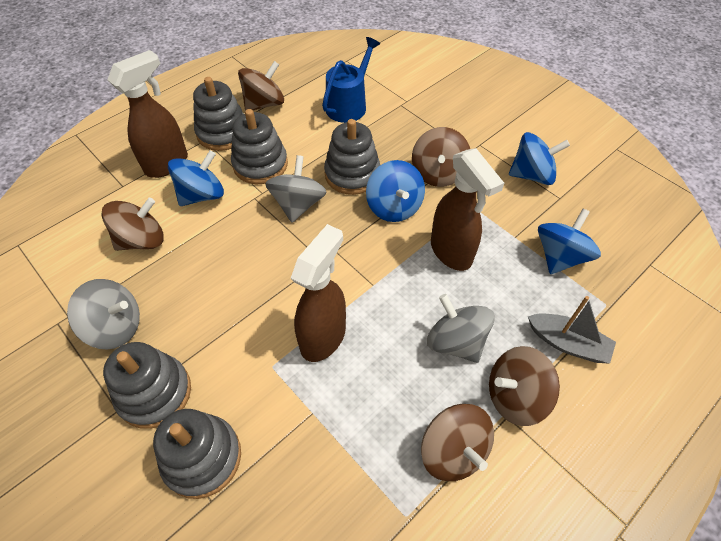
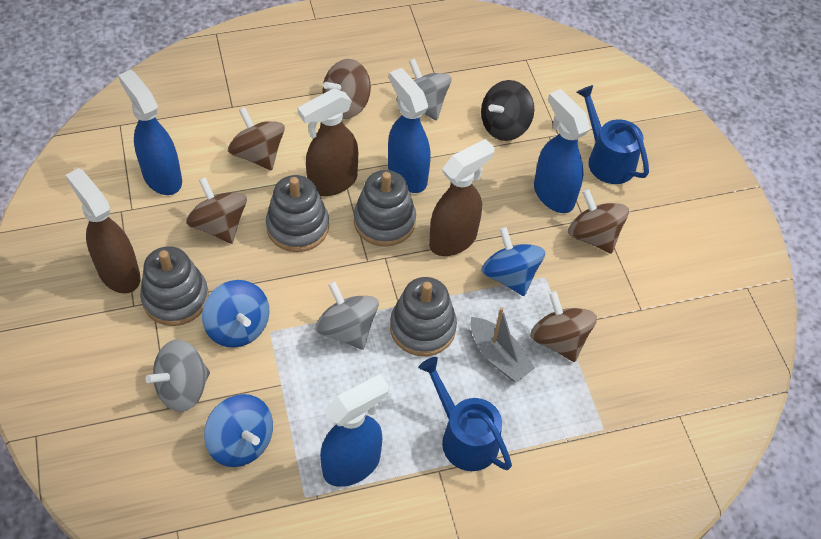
black spinning top: 0 -> 1
blue spinning top: 4 -> 3
blue spray bottle: 0 -> 4
blue watering can: 1 -> 2
grey stacking toy: 5 -> 4

